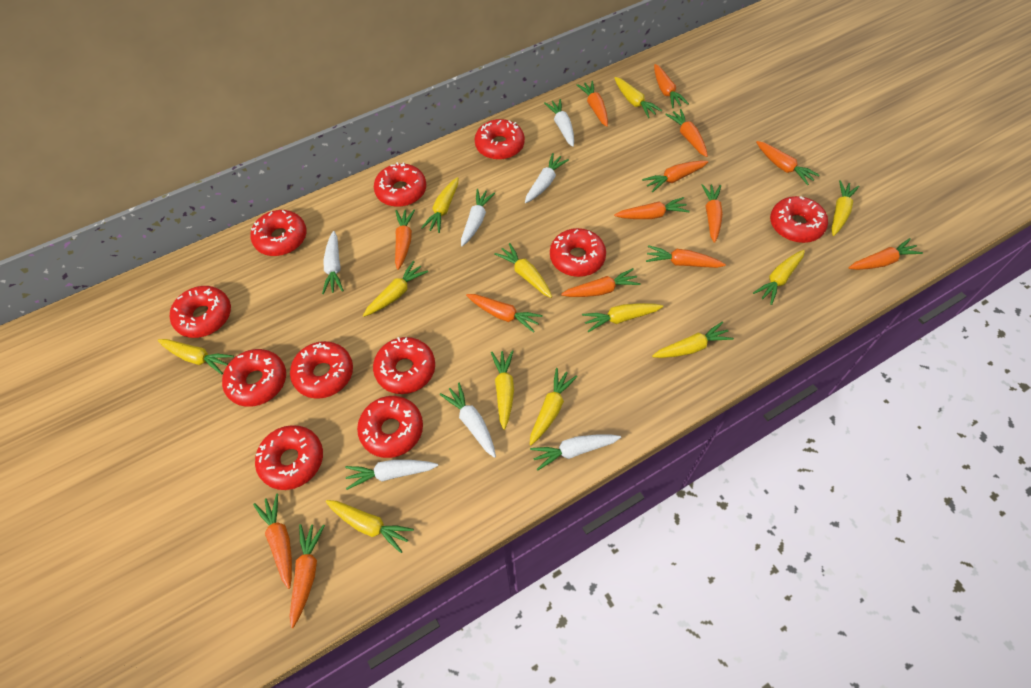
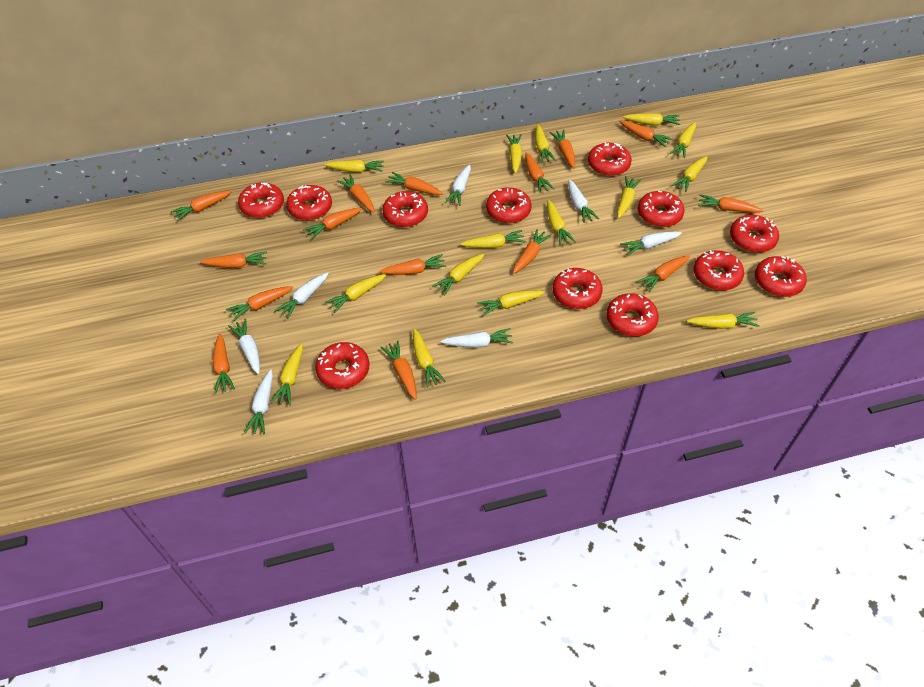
orange carrot: 14 -> 15
red donut: 11 -> 12
yellow carrot: 12 -> 15

